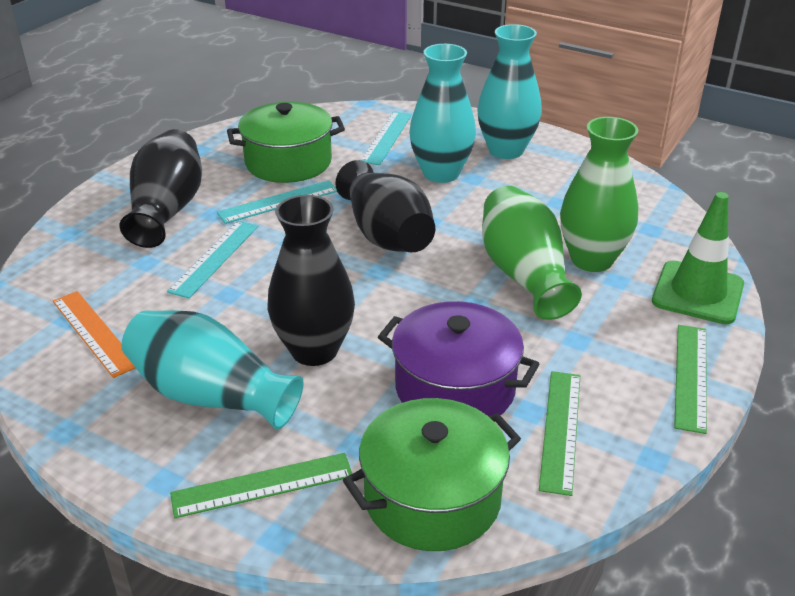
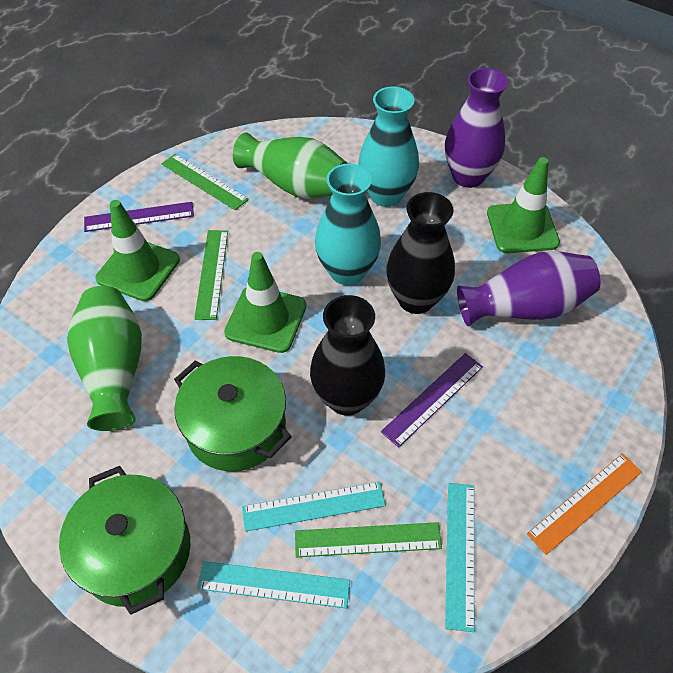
black vase: 3 -> 2
green traffic cone: 1 -> 3
purple pot: 1 -> 0
purple ruler: 0 -> 2
purple vase: 0 -> 2
turquoise vase: 3 -> 2

